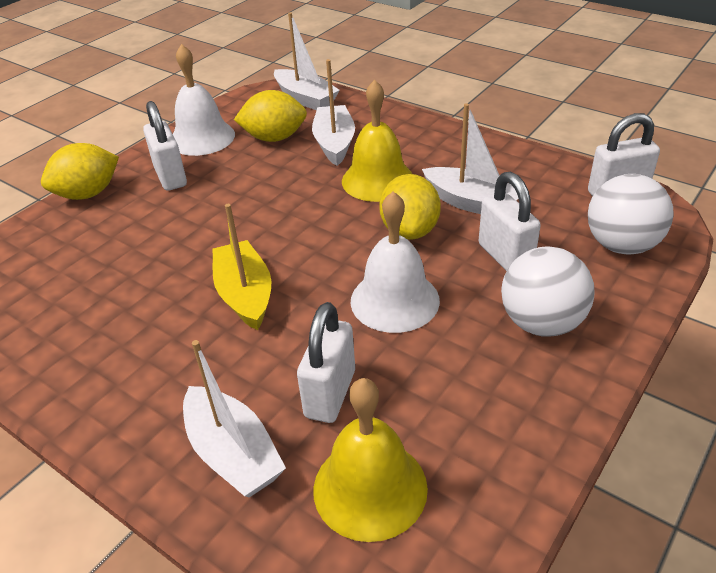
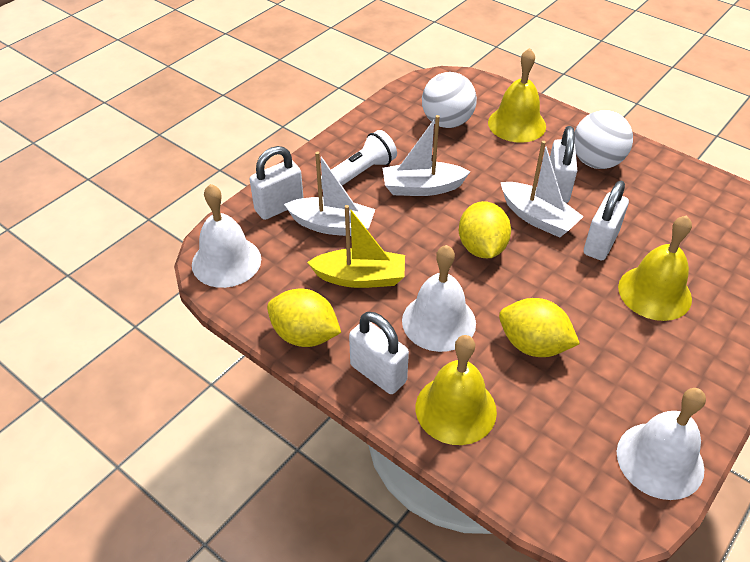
white bell: 2 -> 3
white boat: 4 -> 3
white flashlight: 0 -> 1
yellow bell: 2 -> 3

